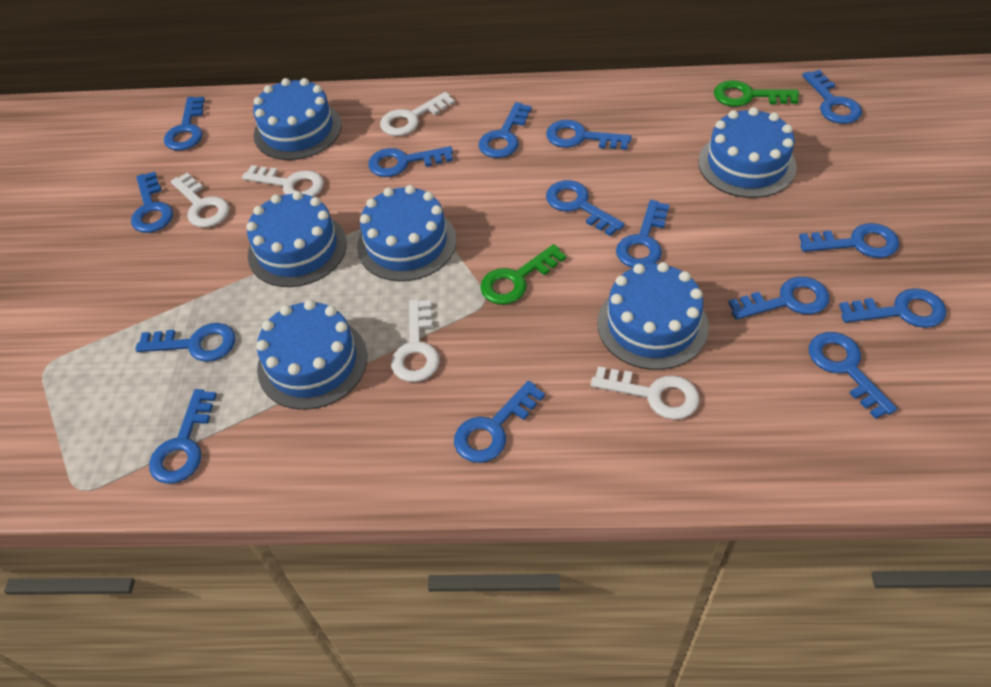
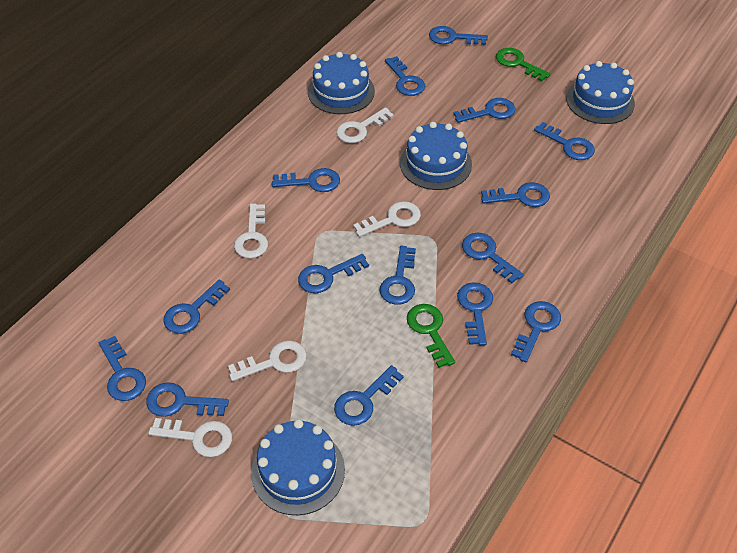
blue cake: 6 -> 4

